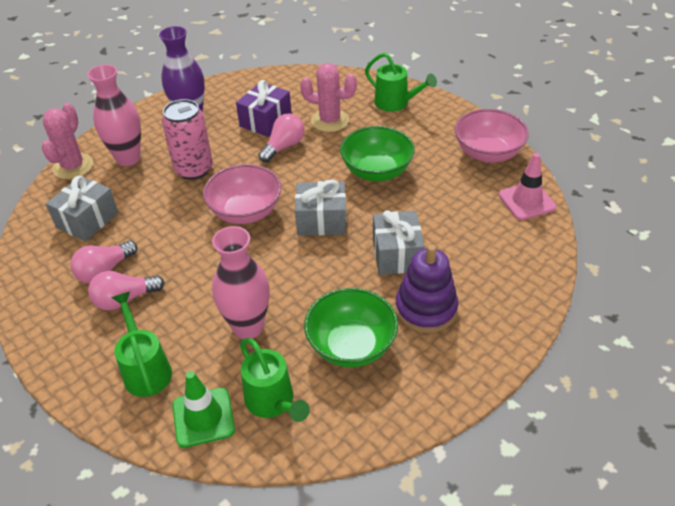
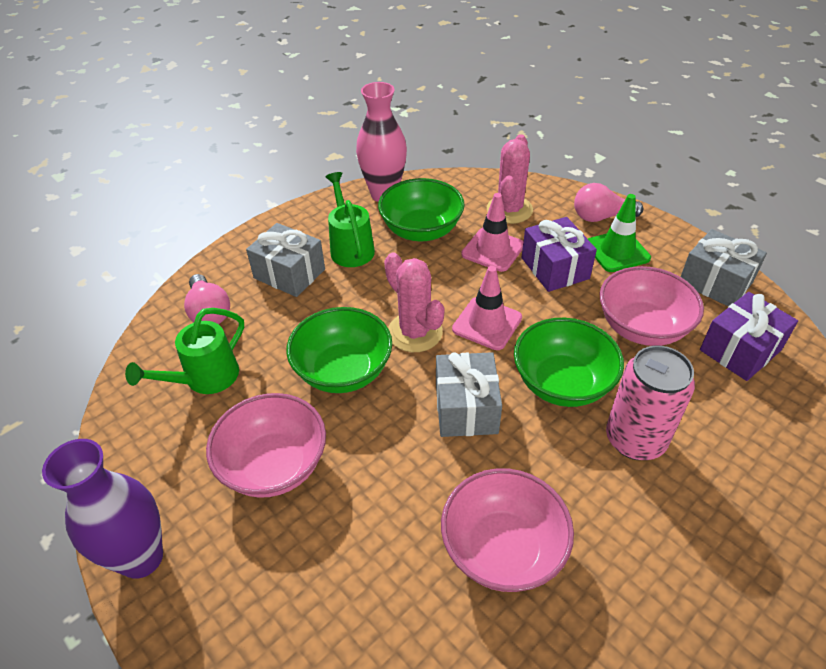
green bowl: 2 -> 3
green watering can: 3 -> 2
pink bowl: 2 -> 3
pink light bulb: 3 -> 2
pink traffic cone: 1 -> 2
pink vase: 2 -> 1
purple gift: 1 -> 2
purple stacking toy: 1 -> 0

